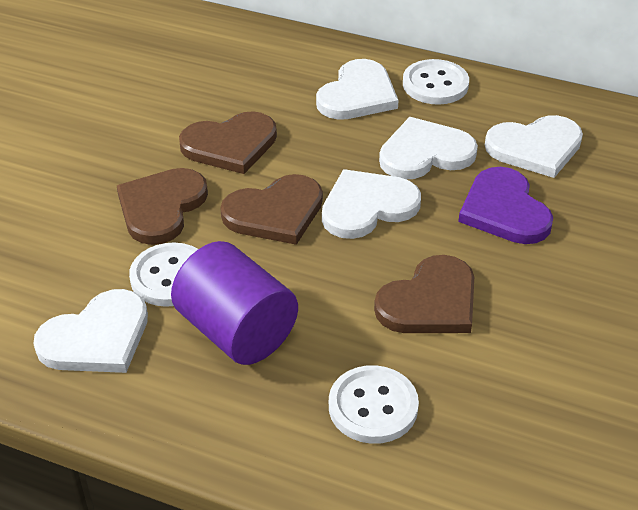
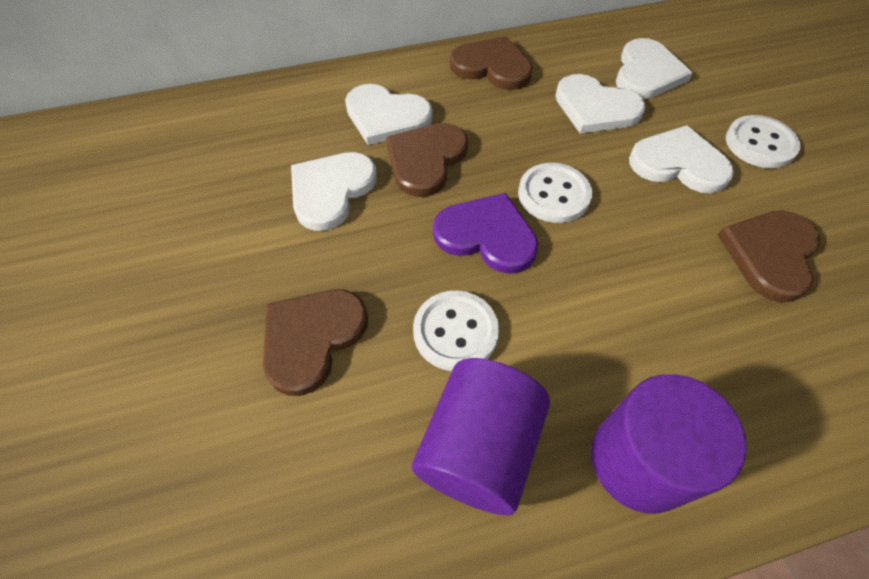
purple cylinder: 1 -> 2

